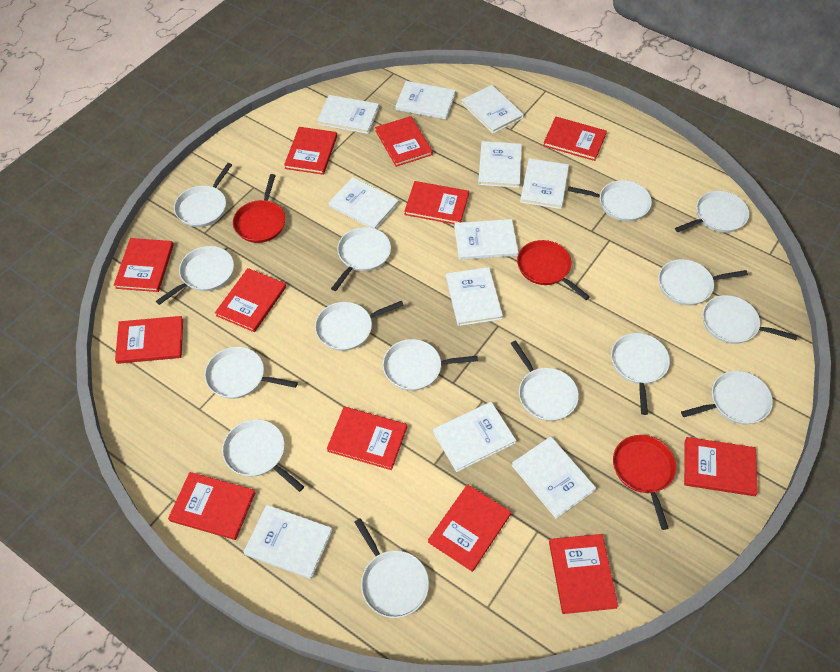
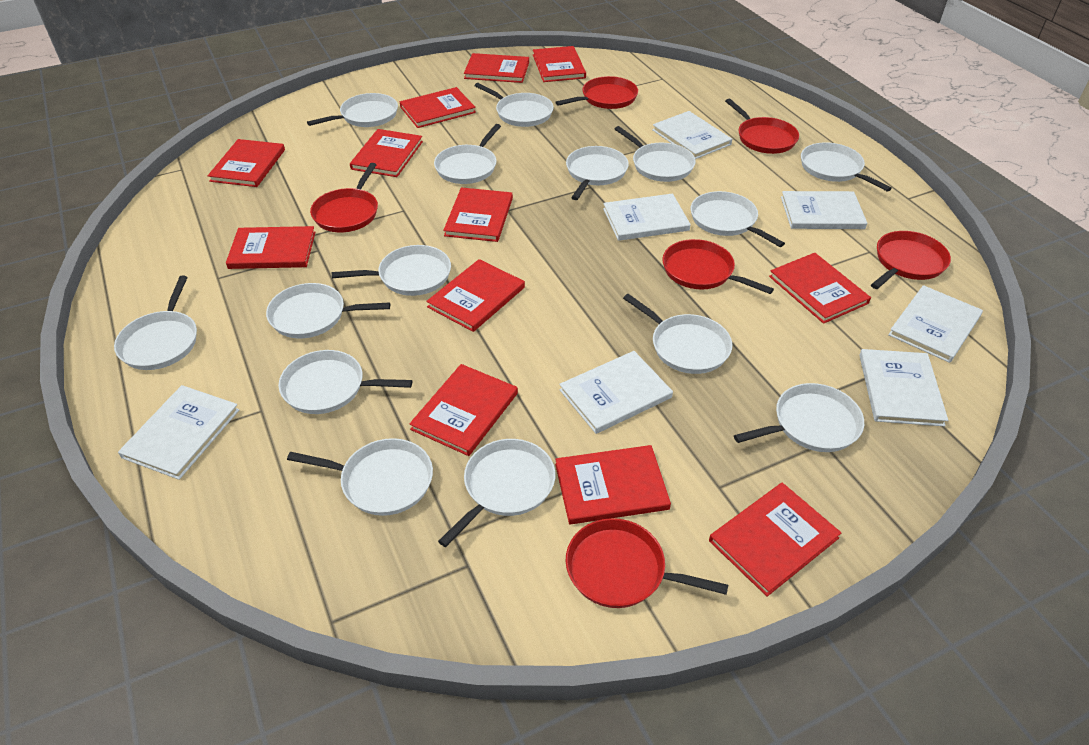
red pan: 3 -> 6
white book: 11 -> 7

